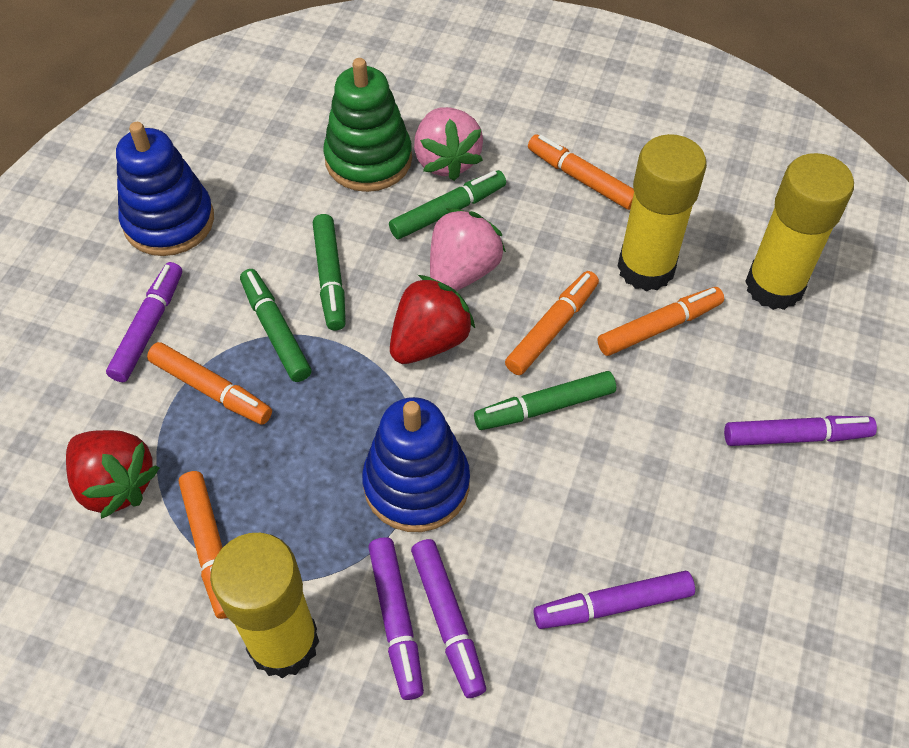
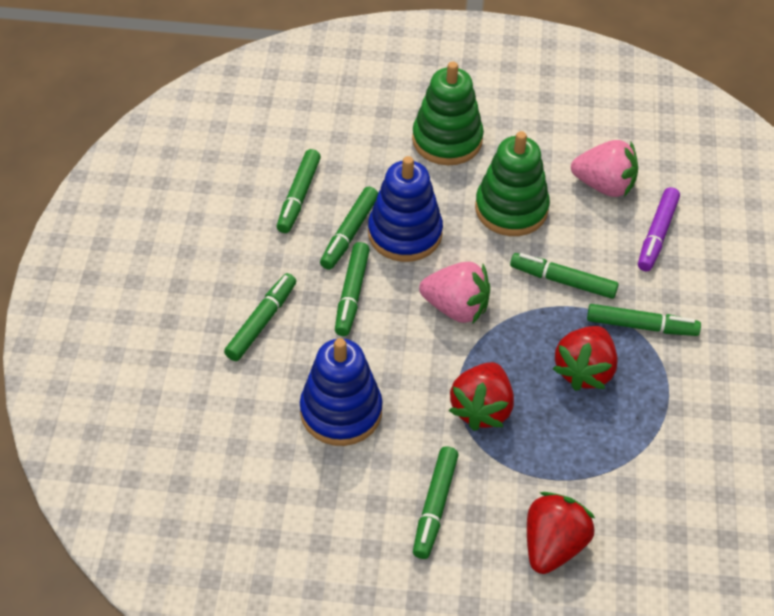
green marker: 4 -> 7
green stacking toy: 1 -> 2
orange marker: 5 -> 0
purple marker: 5 -> 1
red strawberry: 2 -> 3
yellow glue stick: 3 -> 0

